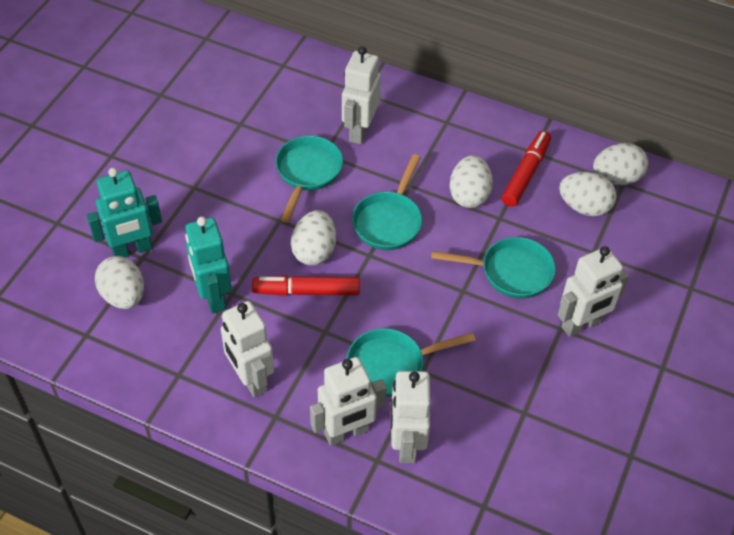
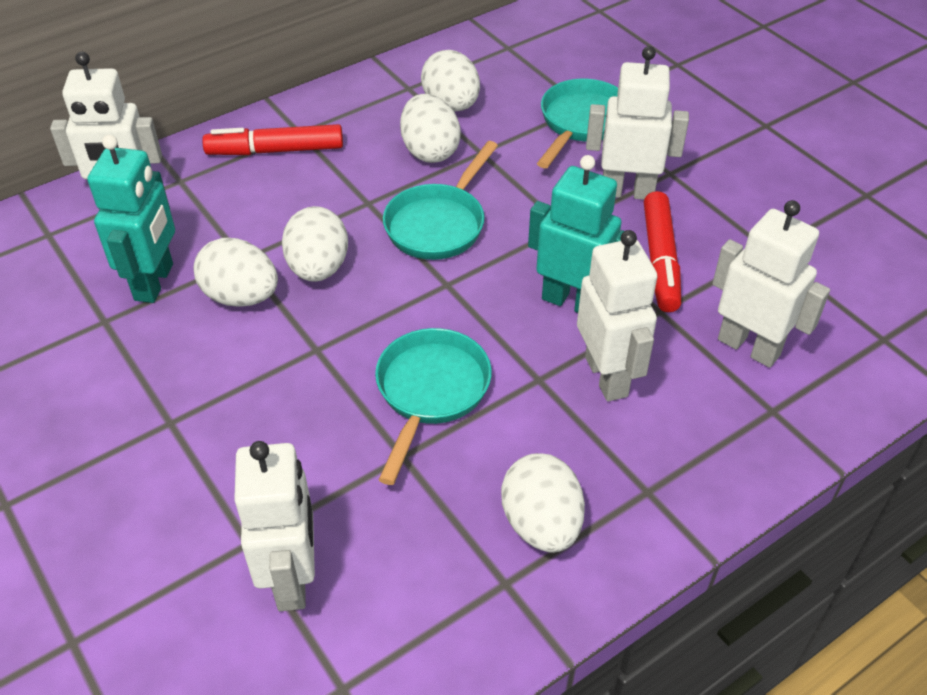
turquoise pan: 4 -> 3

